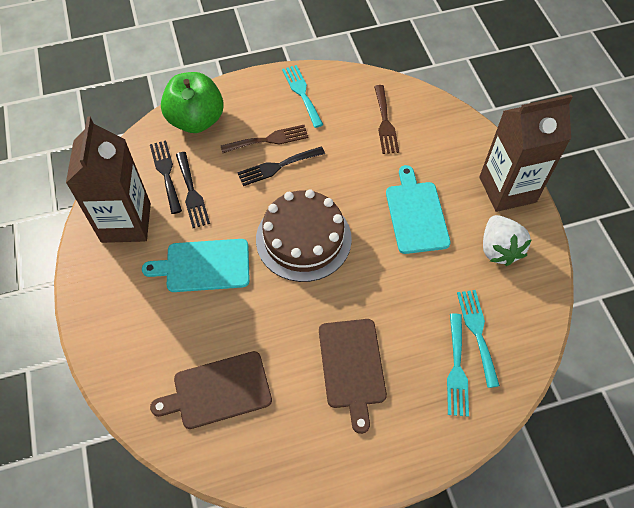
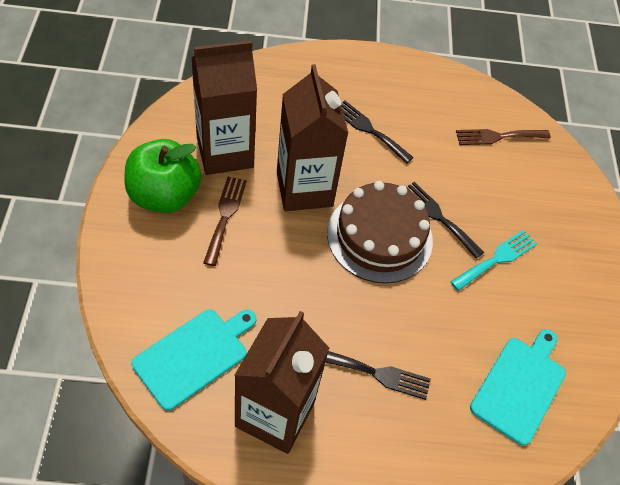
brown carton: 2 -> 3
brown cutting board: 2 -> 0
turquoise fork: 3 -> 1
white strawberry: 1 -> 0

